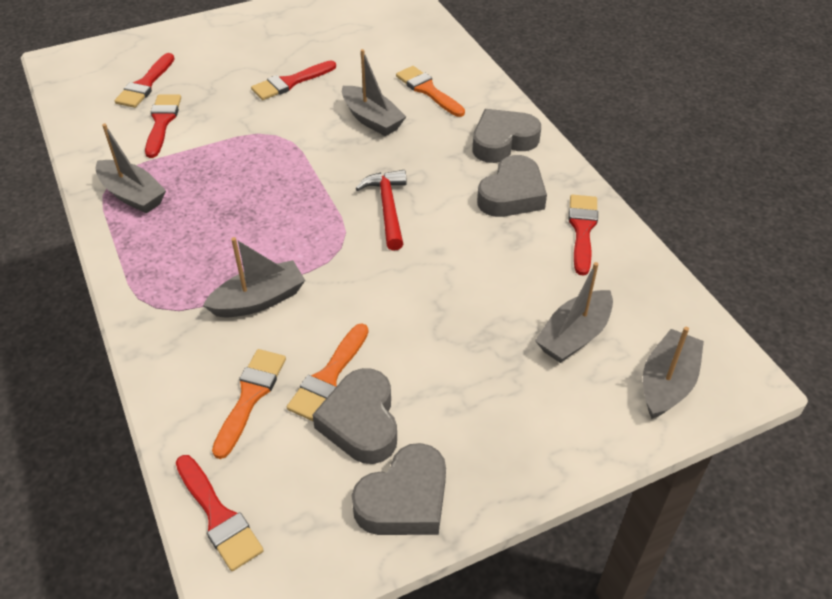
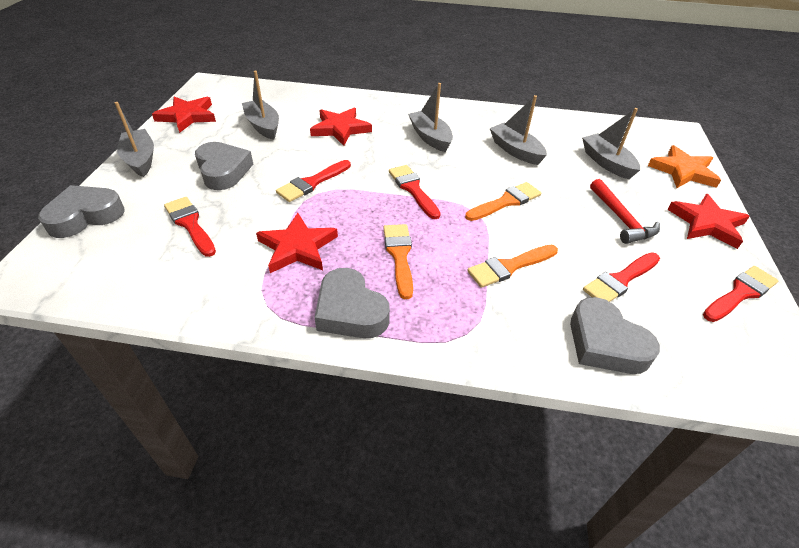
orange star: 0 -> 1
red star: 0 -> 4

